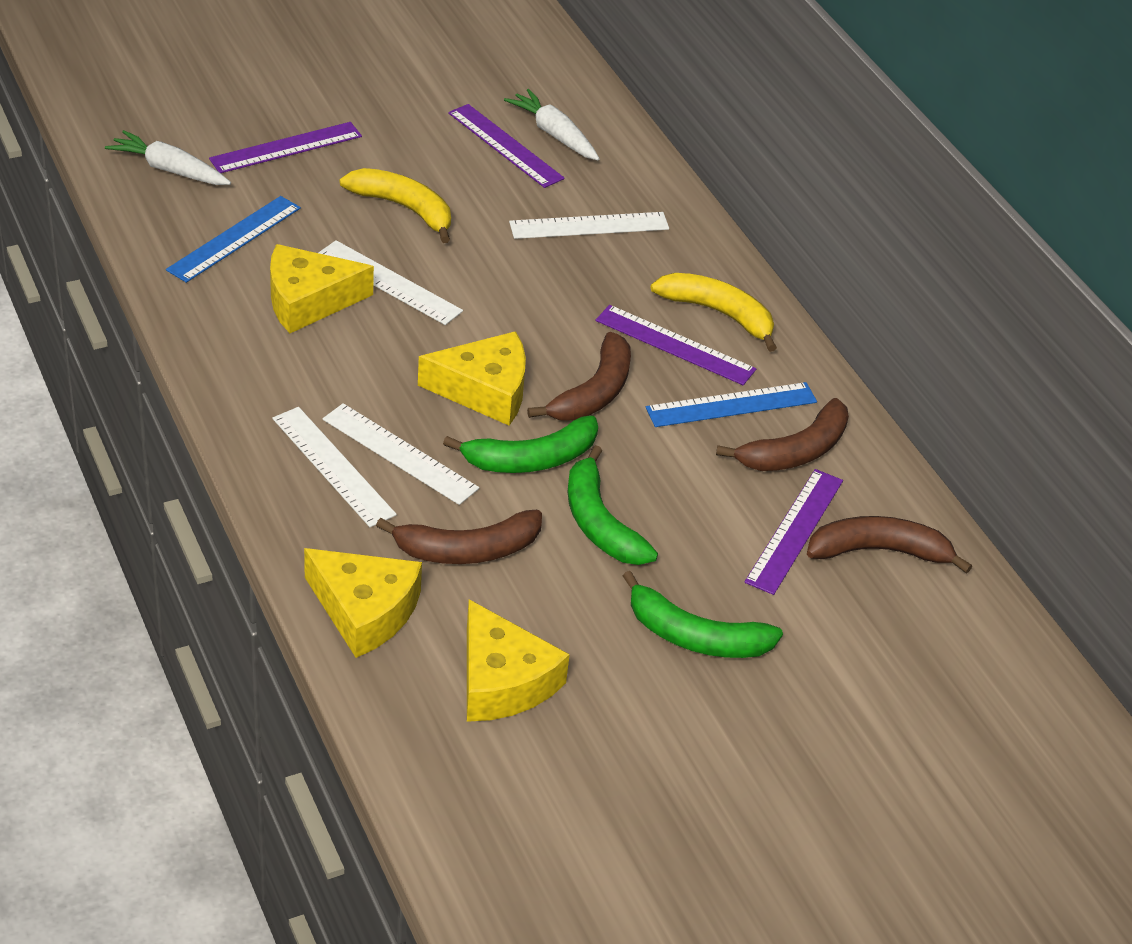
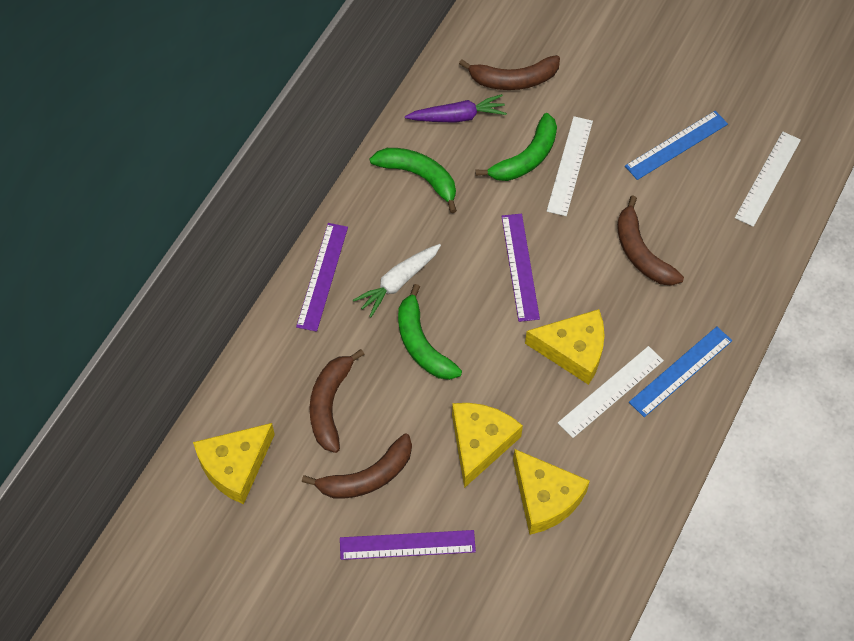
purple carrot: 0 -> 1
purple ruler: 4 -> 3
white carrot: 2 -> 1
white ruler: 4 -> 3
yellow banana: 2 -> 0

